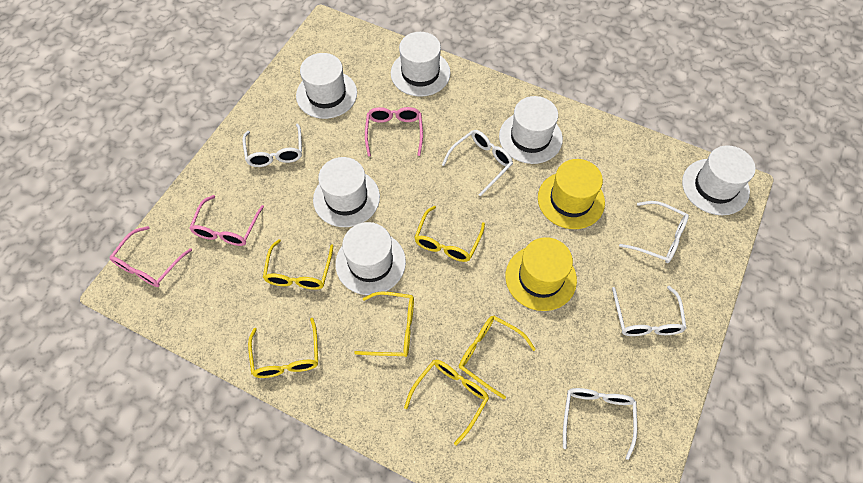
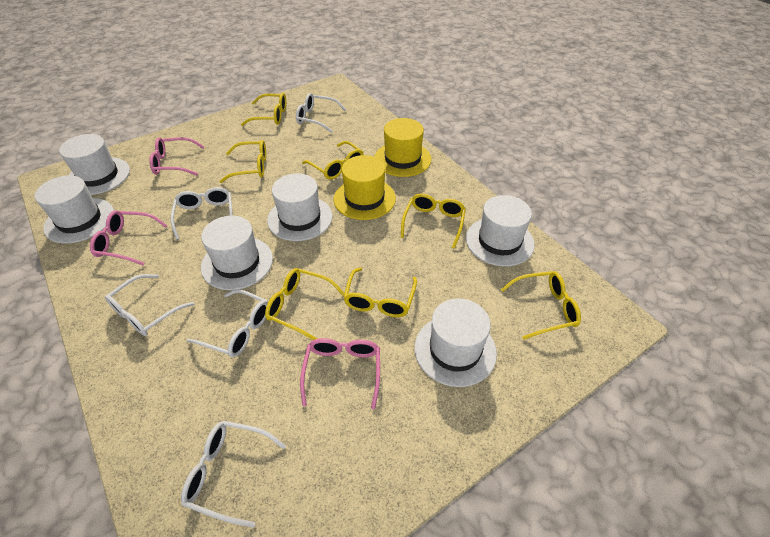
yellow glasses: 6 -> 7

